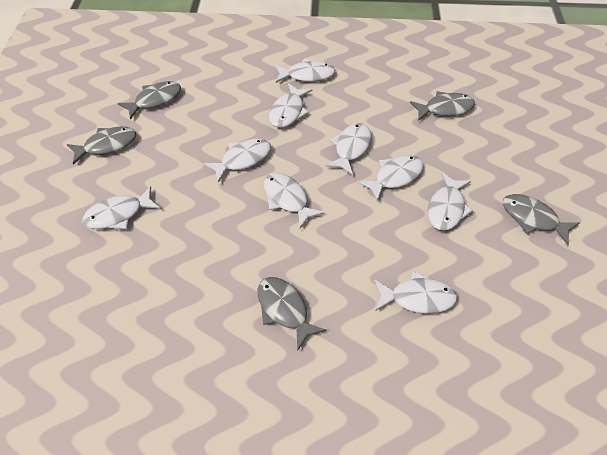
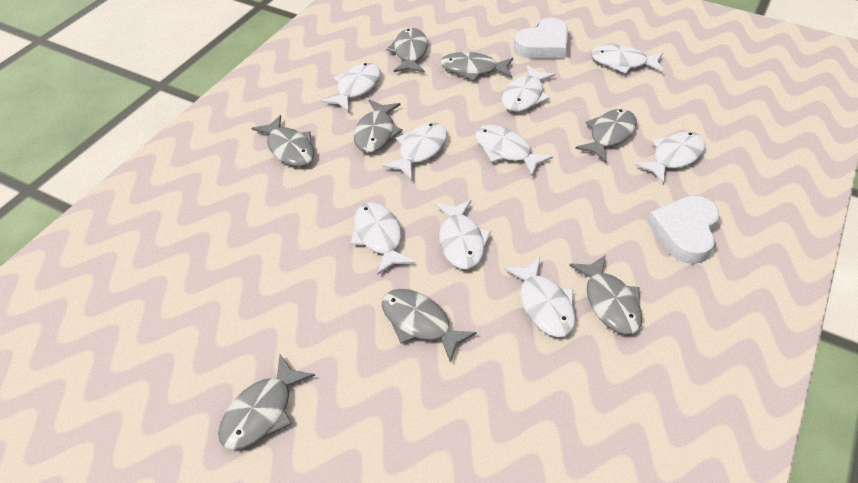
grey fish: 5 -> 8
white heart: 0 -> 2

